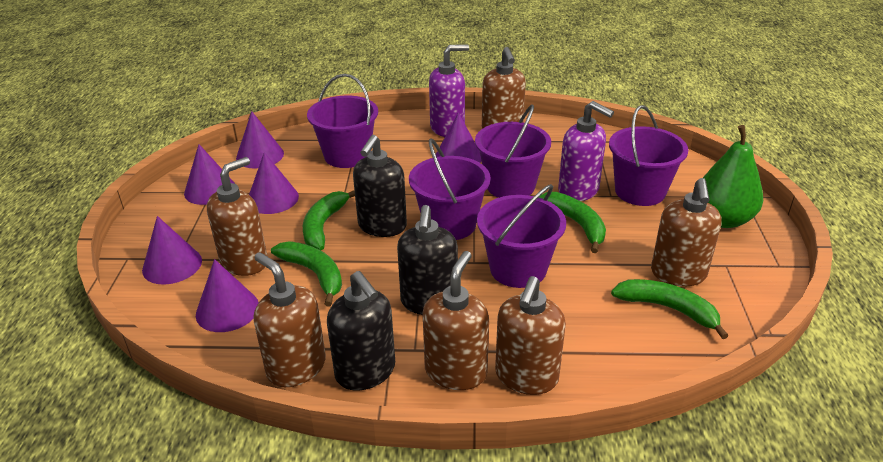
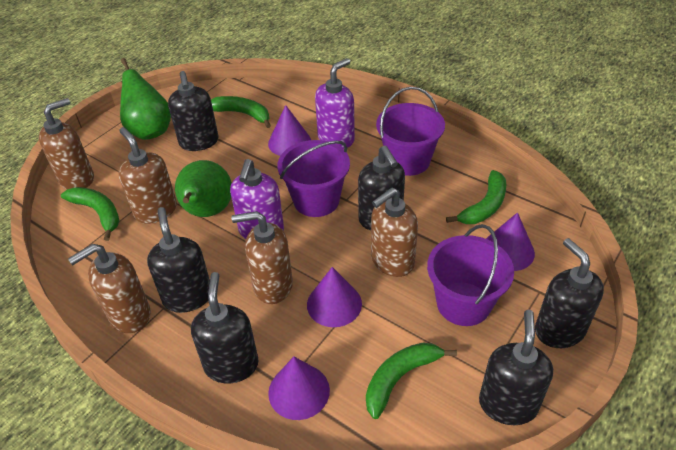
black soap dispenser: 3 -> 6
brown soap dispenser: 6 -> 5
green pear: 1 -> 2
purple bucket: 5 -> 3
purple cone: 6 -> 4

